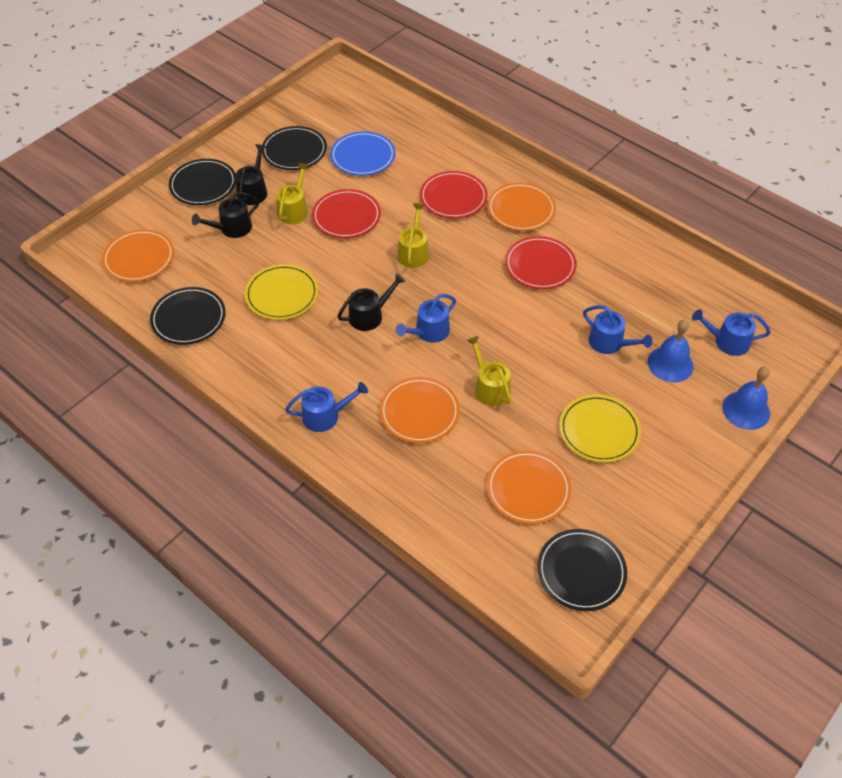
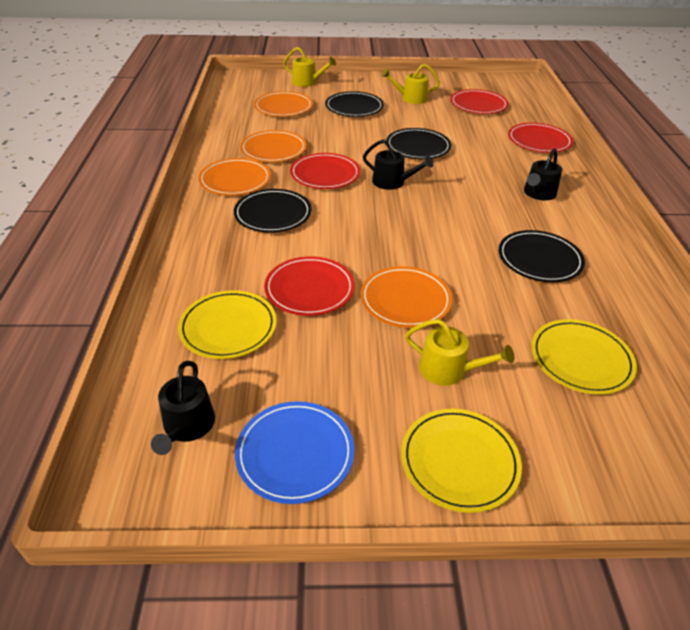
blue bell: 2 -> 0
blue watering can: 4 -> 0
red plate: 3 -> 4
yellow plate: 2 -> 3

